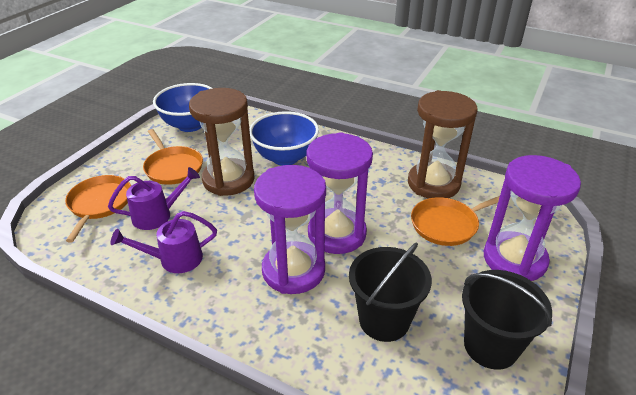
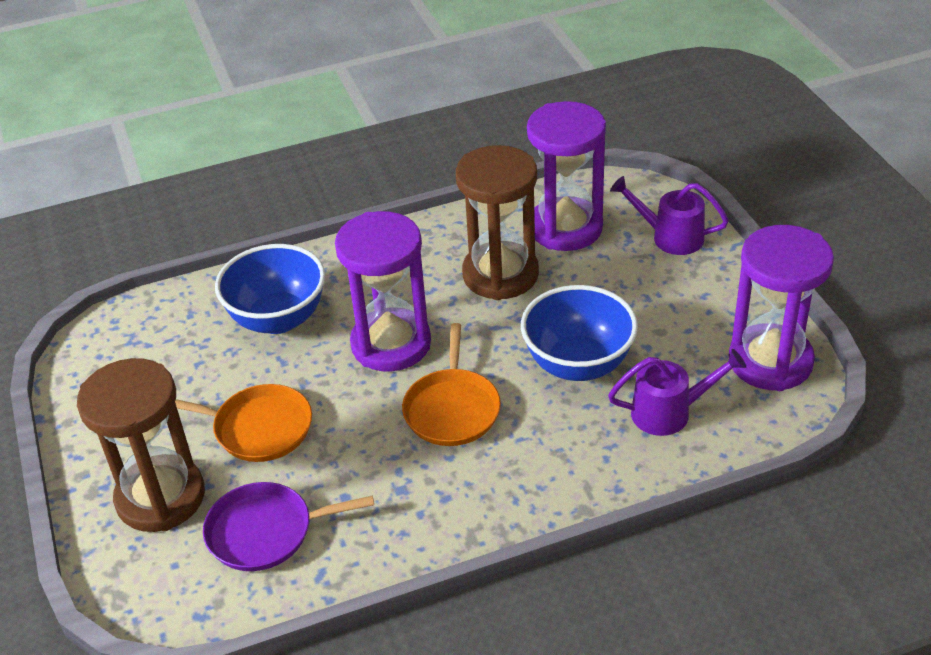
black bucket: 2 -> 0
orange pan: 3 -> 2
purple pan: 0 -> 1

